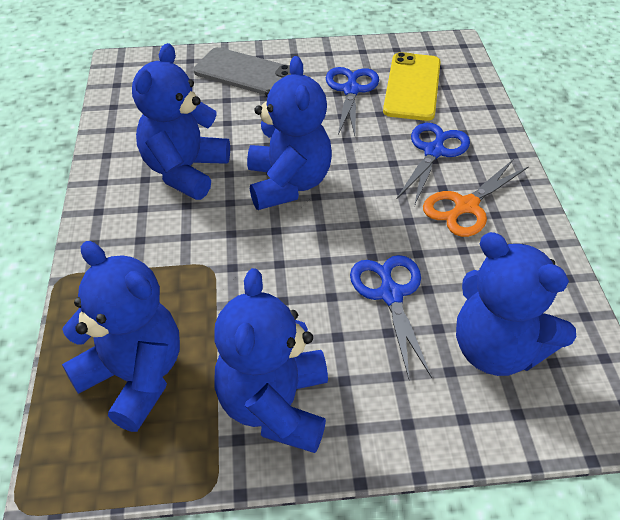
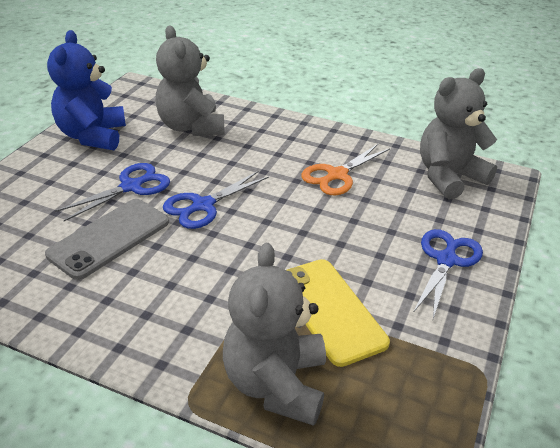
blue teddy bear: 5 -> 1
grey teddy bear: 0 -> 3

